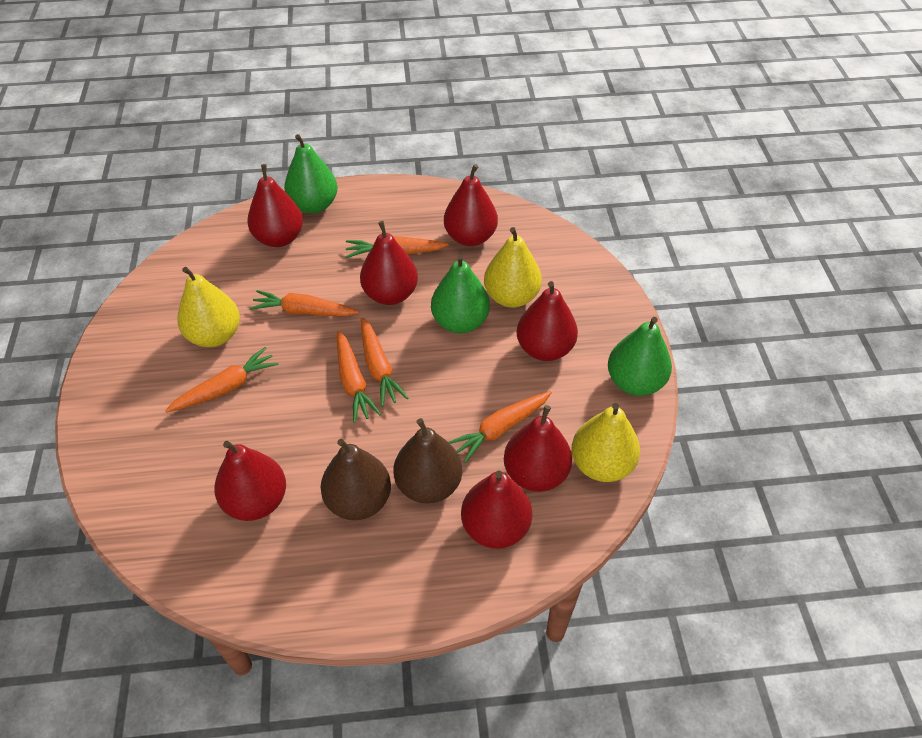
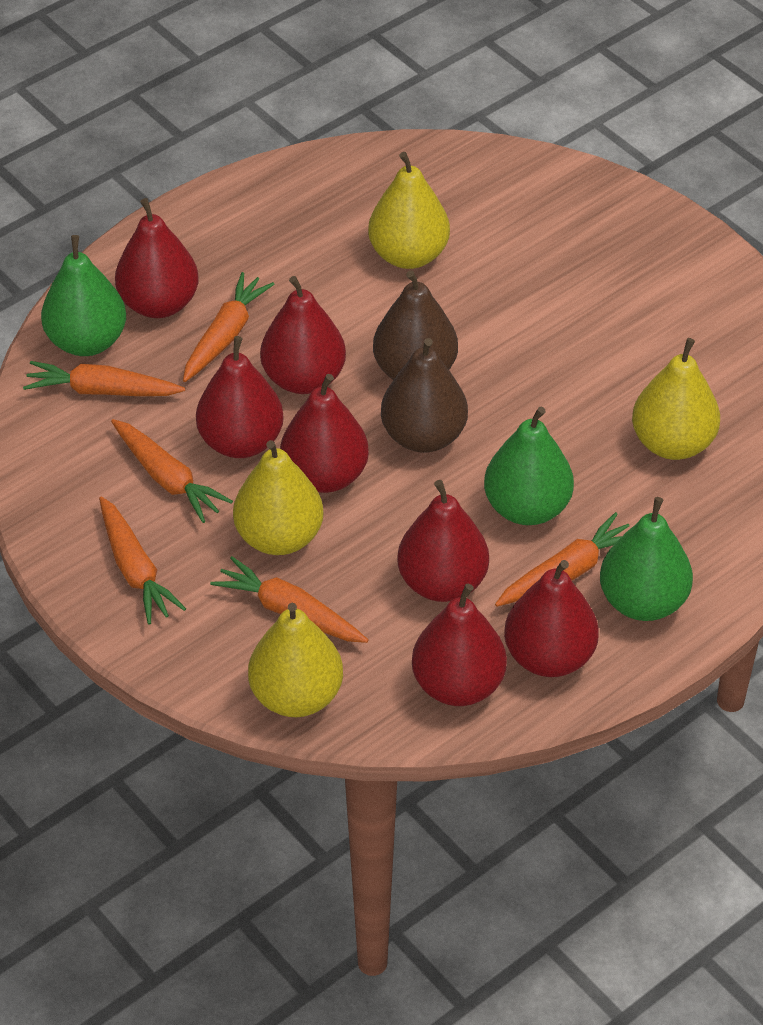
yellow pear: 3 -> 4

